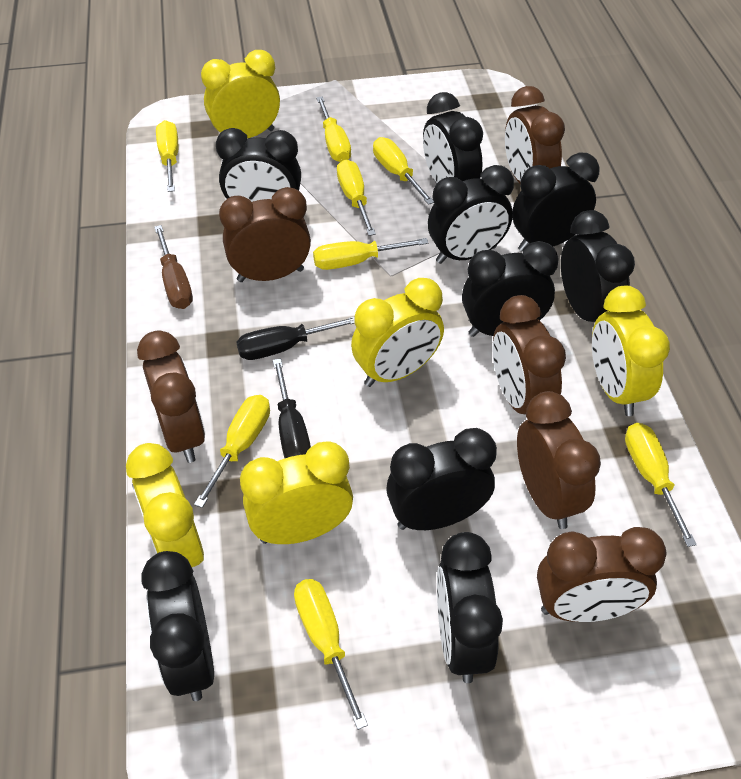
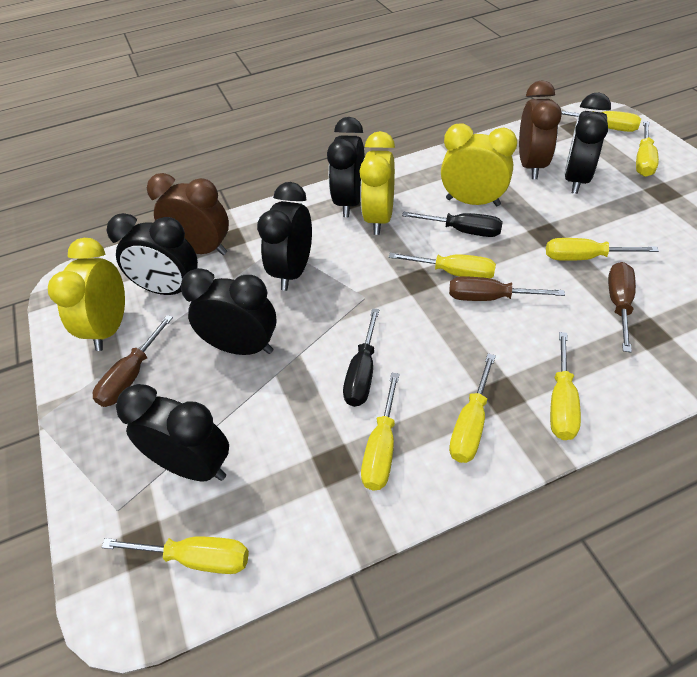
black clock: 9 -> 6
brown clock: 6 -> 2
brown screwdriver: 1 -> 3
yellow clock: 5 -> 3

